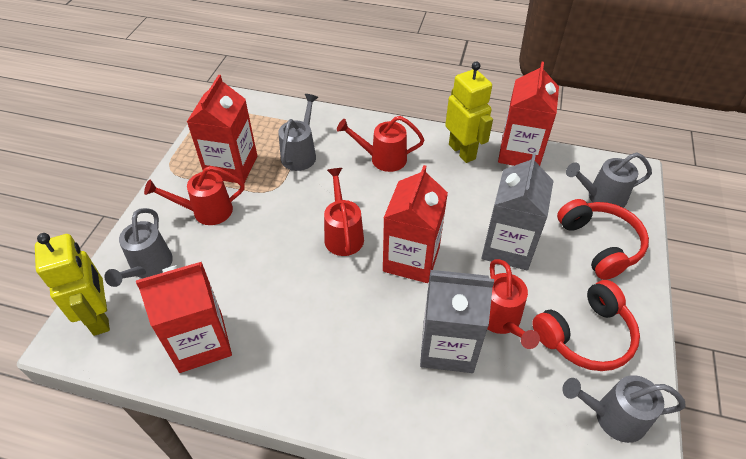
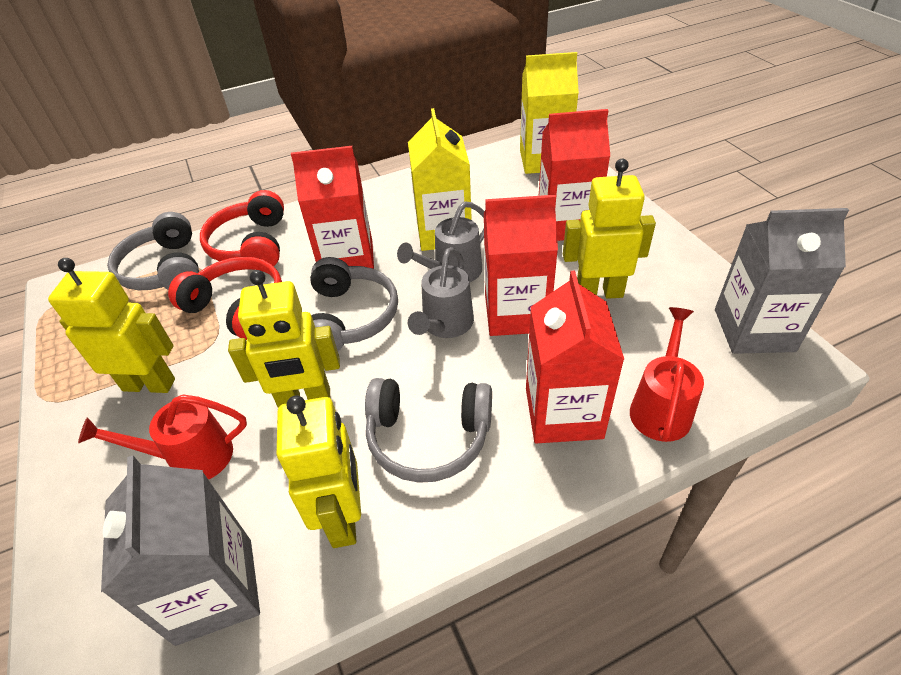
grey headphones: 0 -> 3
grey watering can: 4 -> 2
red watering can: 4 -> 2
yellow carton: 0 -> 2
yellow robot: 2 -> 4

